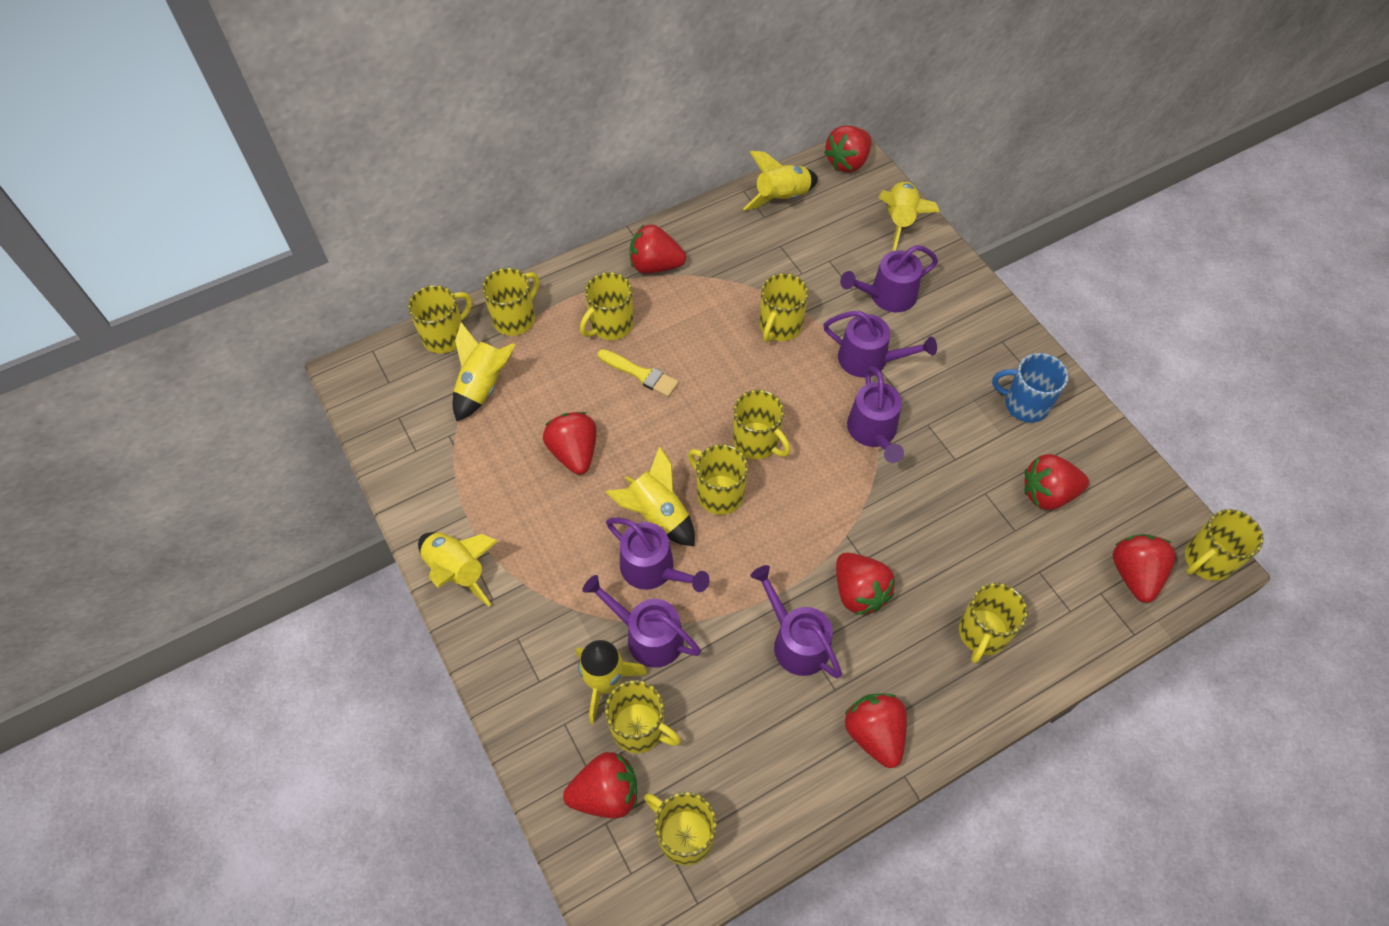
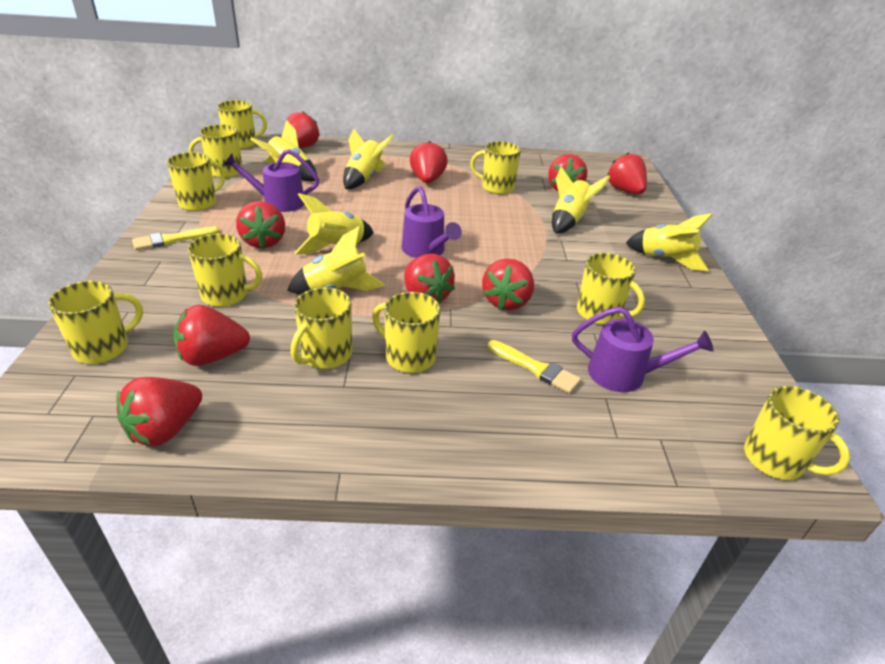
blue mug: 1 -> 0
purple watering can: 6 -> 3
red strawberry: 8 -> 9
yellow brush: 1 -> 2

